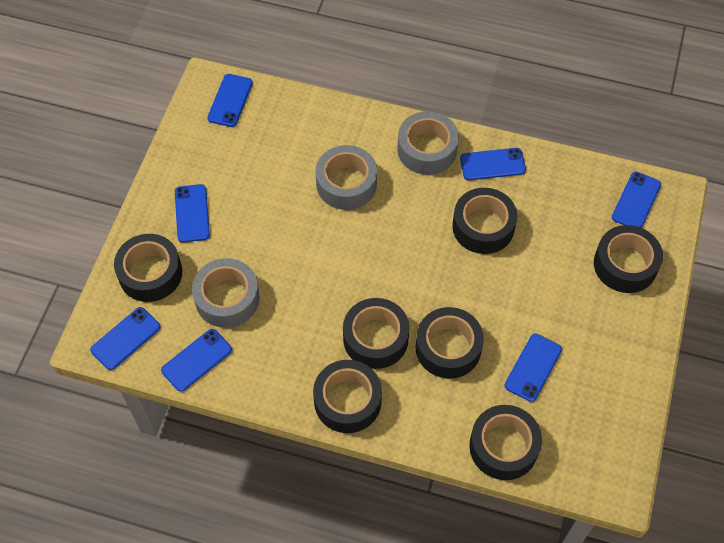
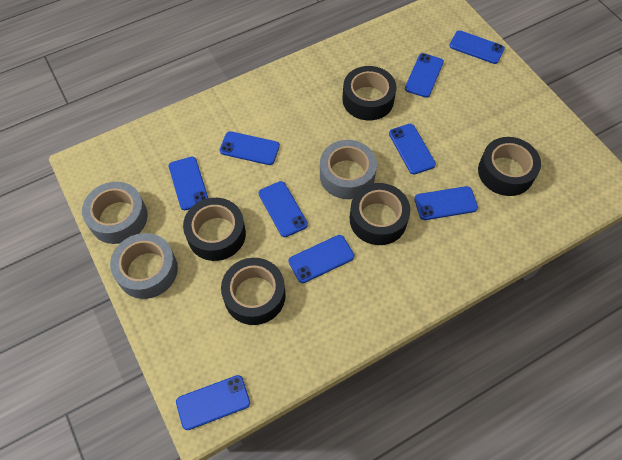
black tape: 7 -> 5
blue phone: 7 -> 9

